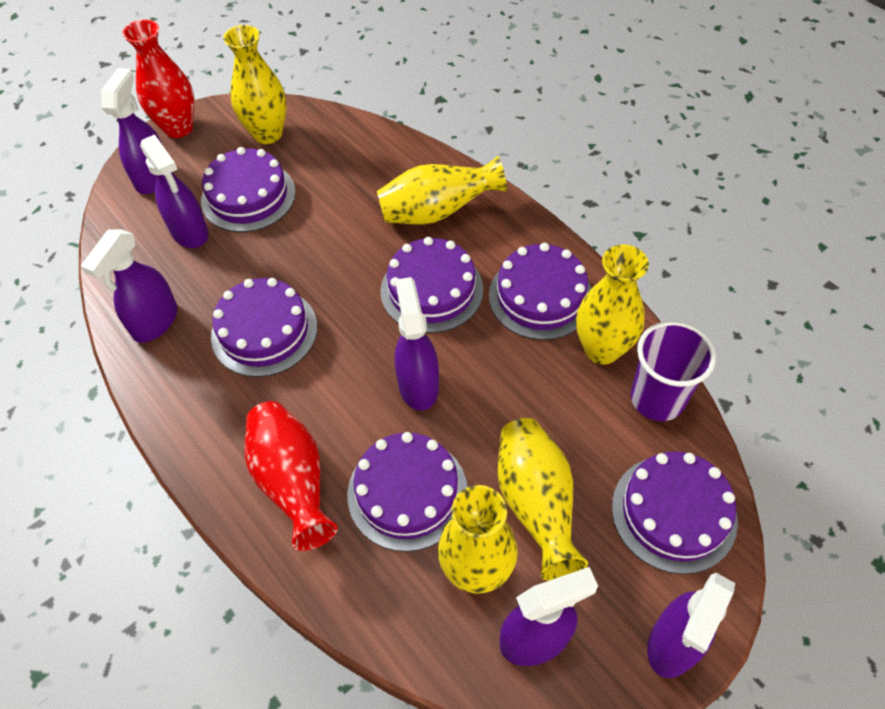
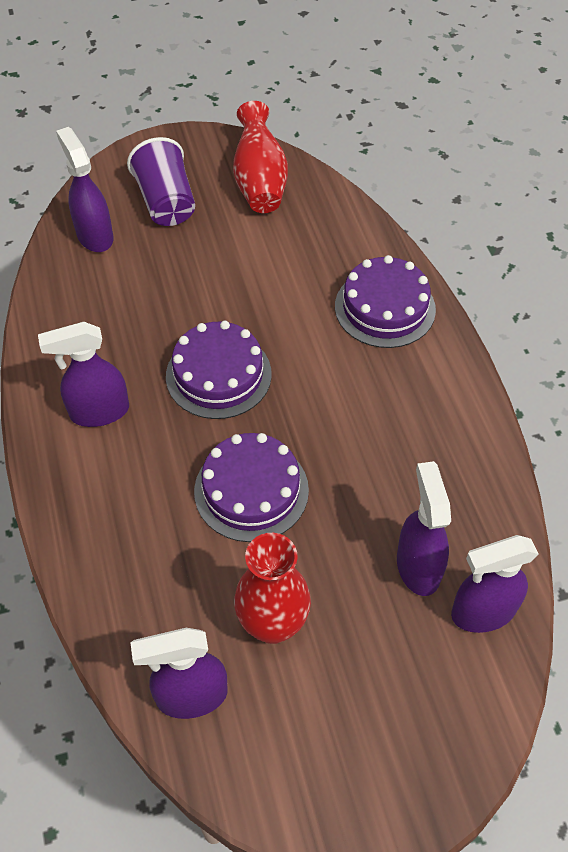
purple cake: 6 -> 3
purple spray bottle: 6 -> 5
yellow vase: 5 -> 0

